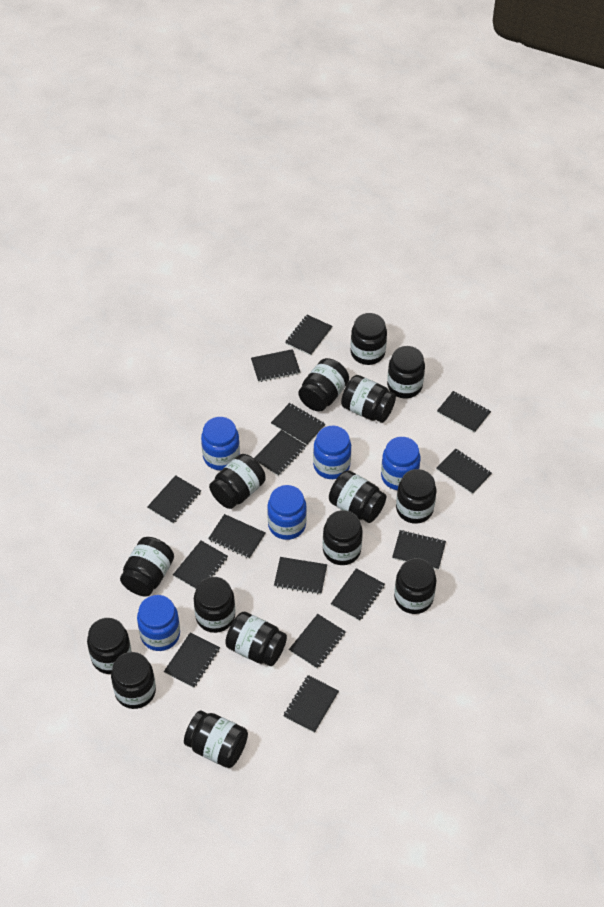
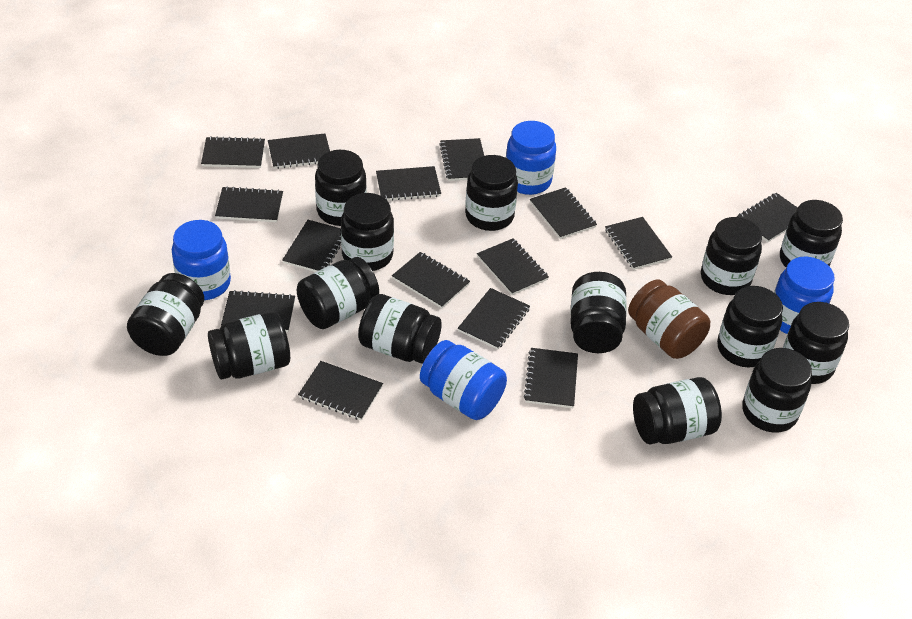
black jar: 15 -> 14
blue jar: 5 -> 4
brown jar: 0 -> 1

